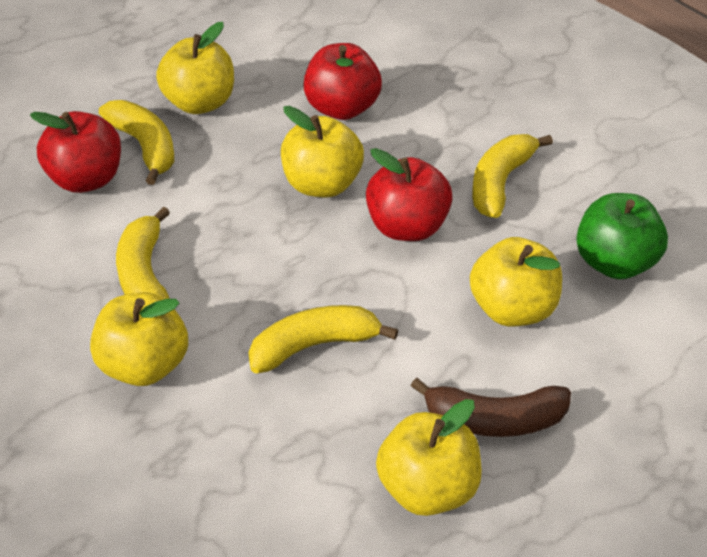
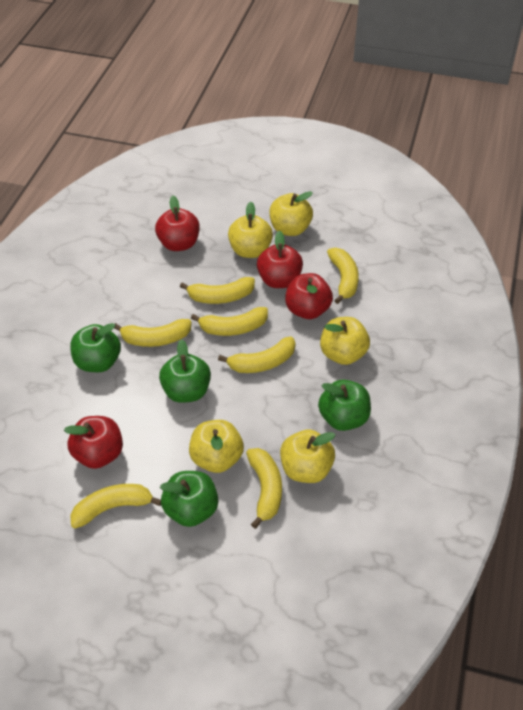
brown banana: 1 -> 0
green apple: 1 -> 4
red apple: 3 -> 4
yellow banana: 4 -> 7

